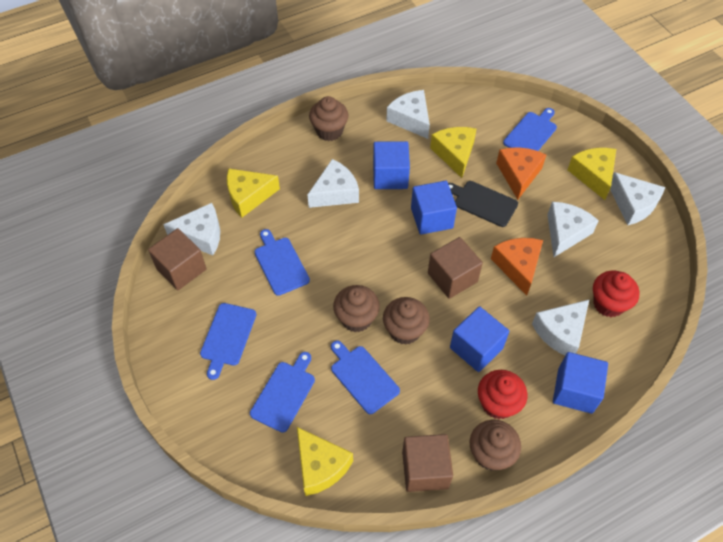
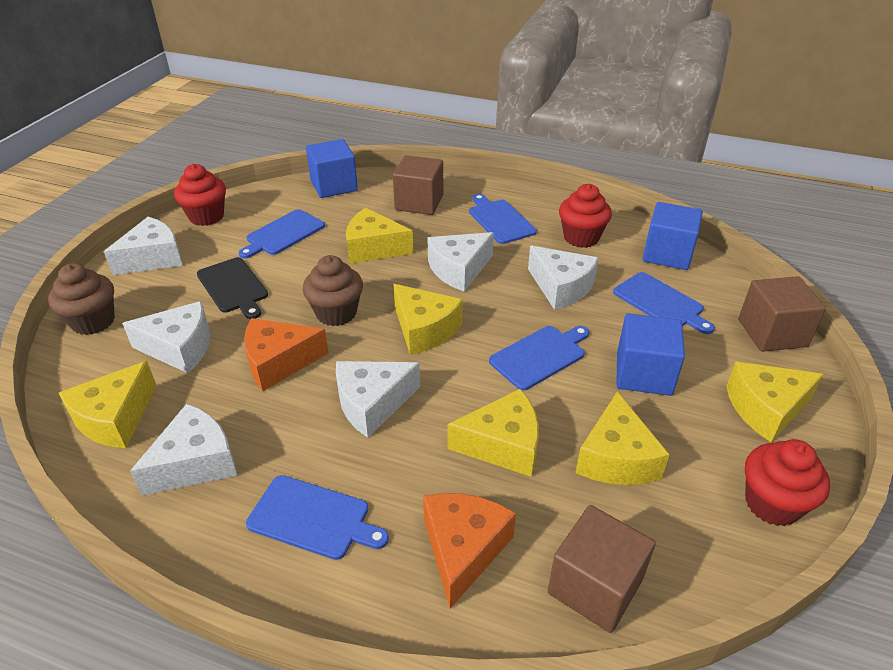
blue cube: 4 -> 3
brown cupcake: 4 -> 2
red cupcake: 2 -> 3
yellow cheese: 4 -> 6

